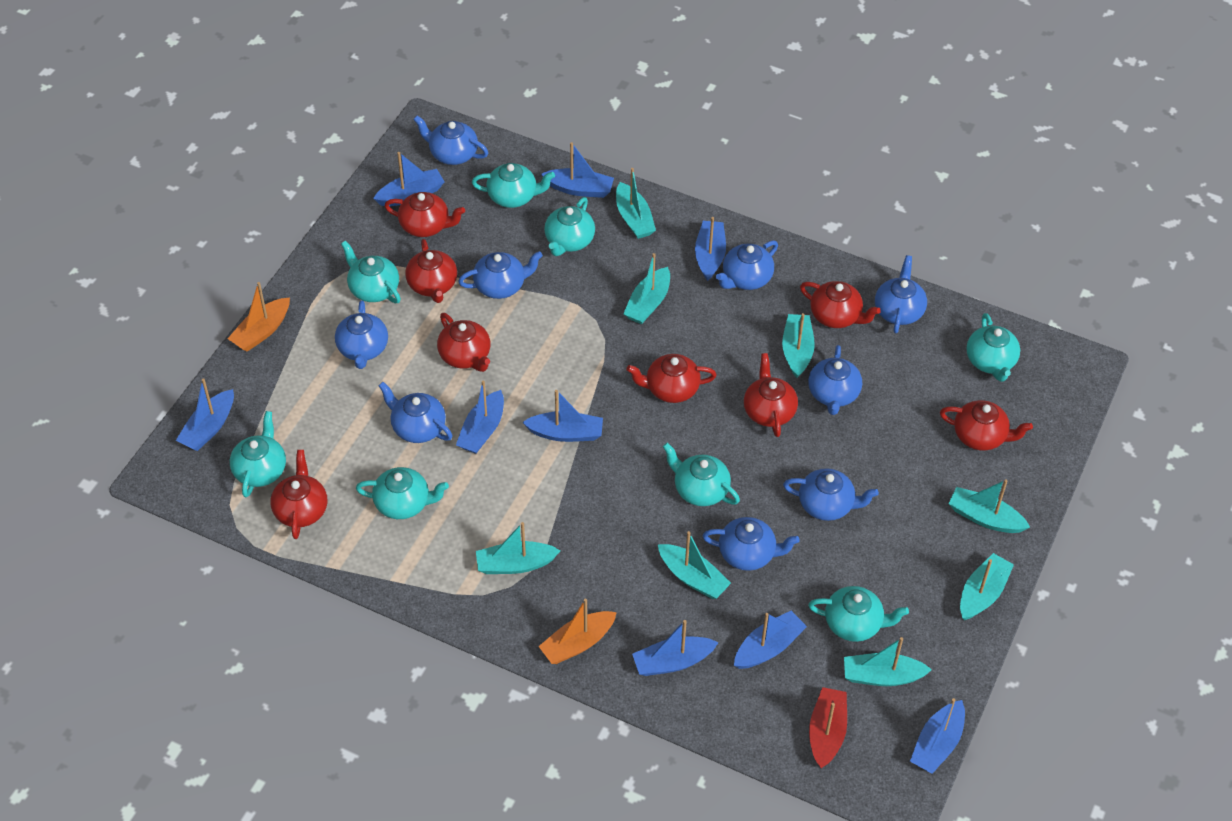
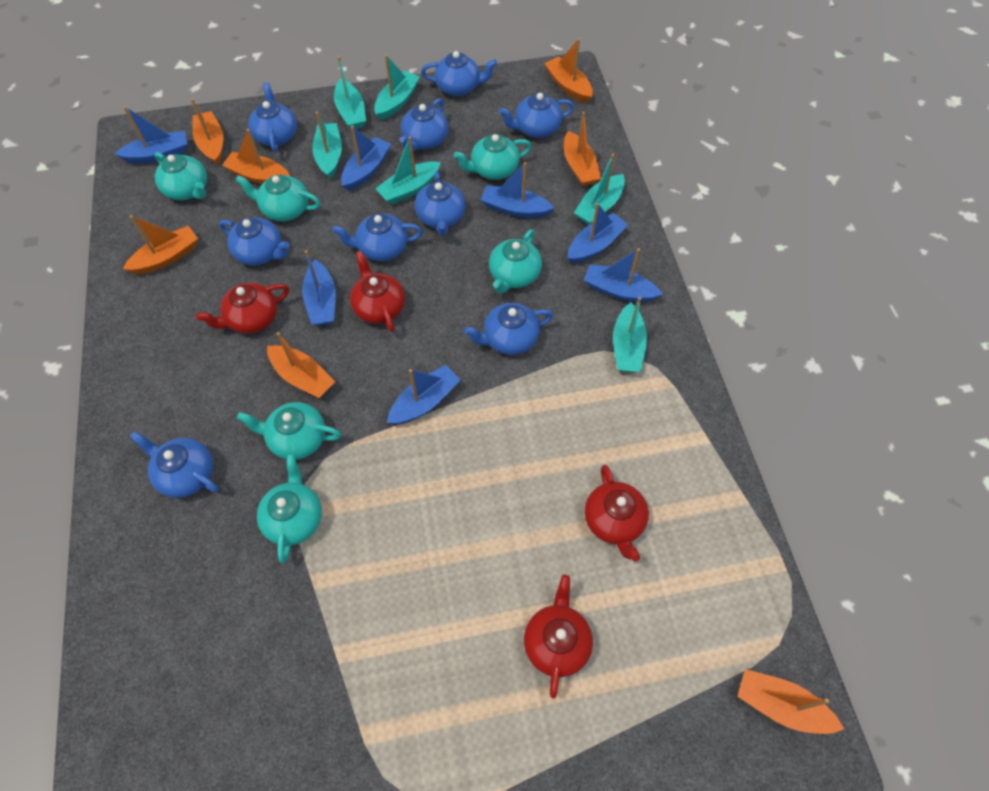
blue boat: 9 -> 7
orange boat: 2 -> 7
red boat: 1 -> 0
red teapot: 8 -> 4
turquoise boat: 8 -> 6
turquoise teapot: 8 -> 6

